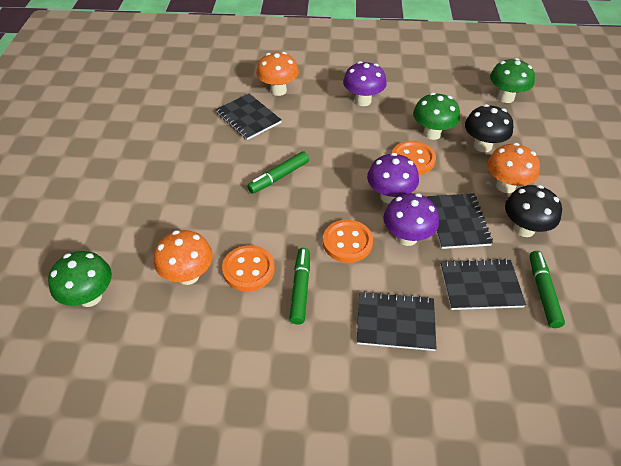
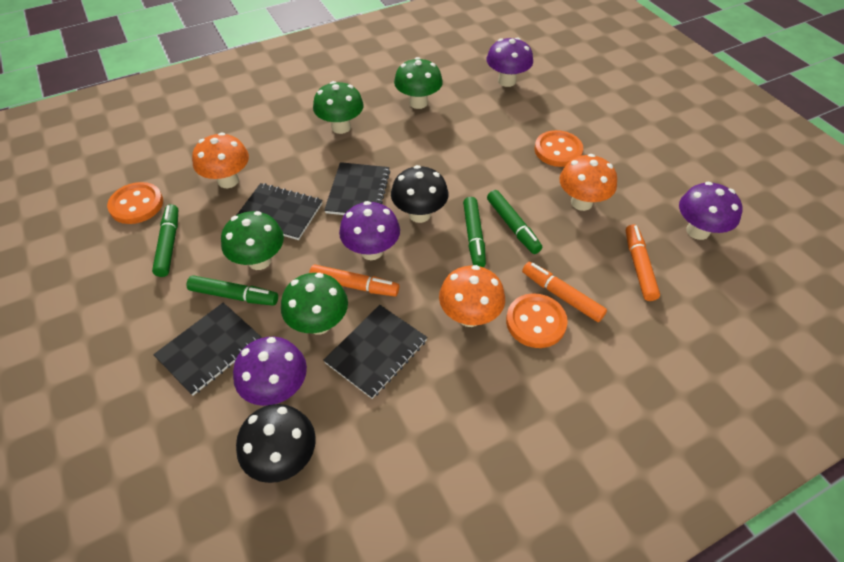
green marker: 3 -> 4
green mushroom: 3 -> 4
orange marker: 0 -> 3
purple mushroom: 3 -> 4

